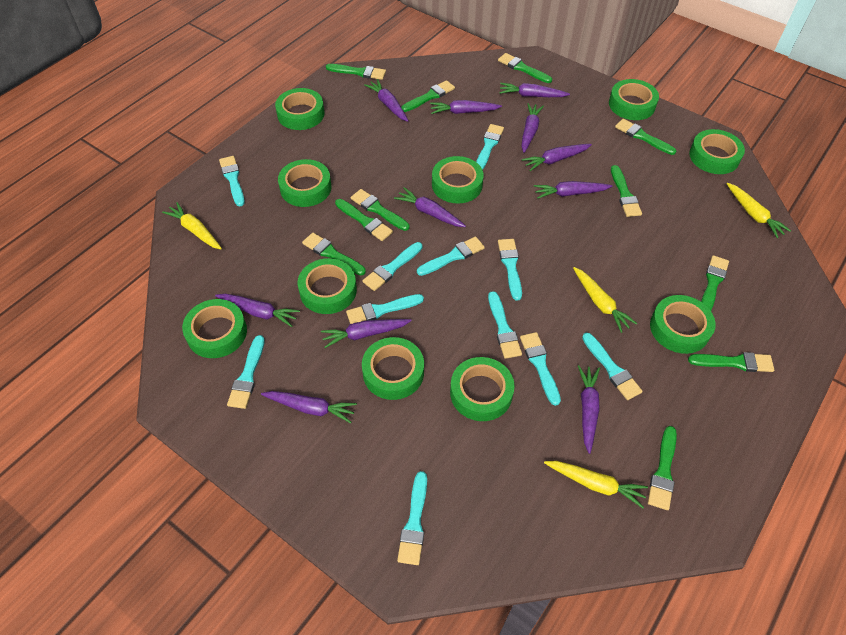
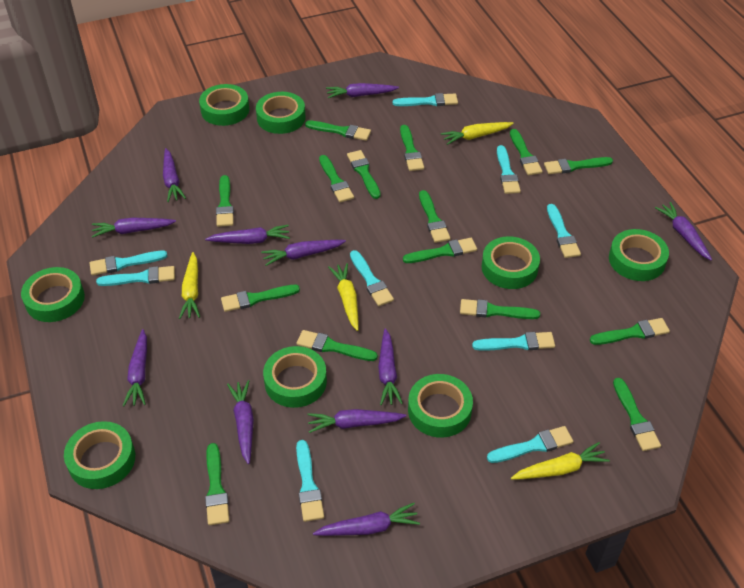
green brush: 11 -> 15
green tape: 10 -> 8
turquoise brush: 11 -> 9

